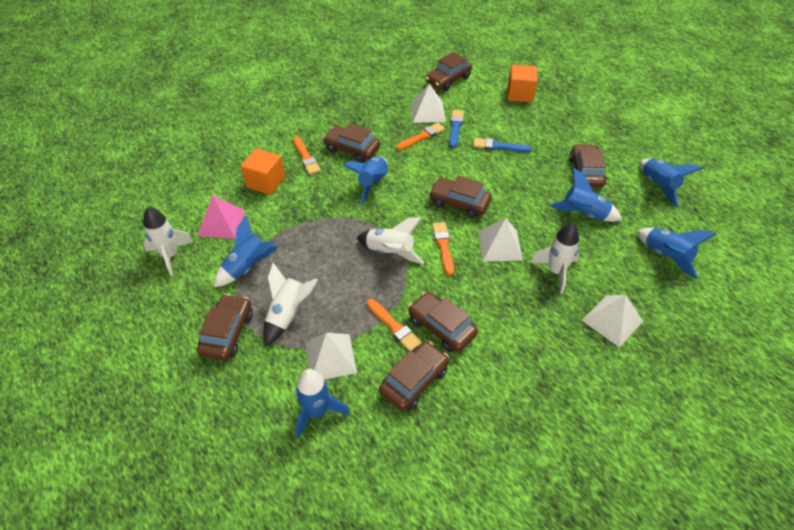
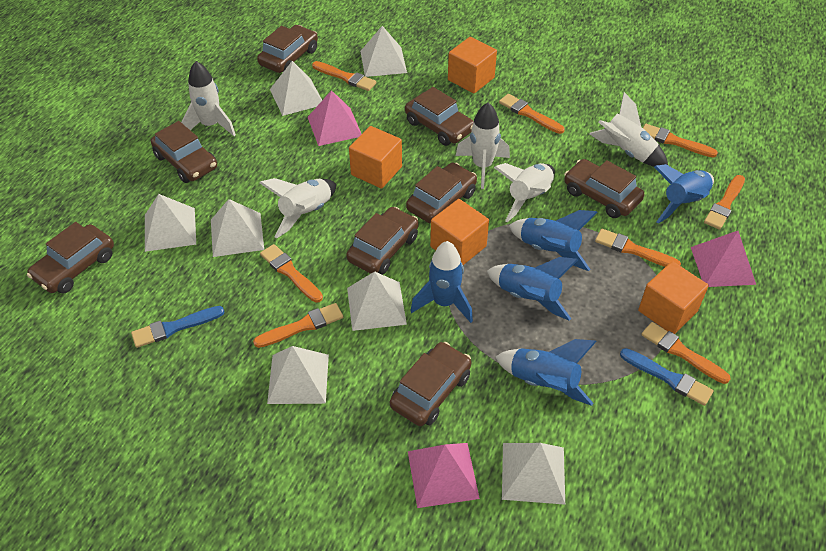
blue rocket: 6 -> 5
brown car: 7 -> 8
orange brush: 4 -> 8
orange cube: 2 -> 4
pink pyramid: 1 -> 3
white pyramid: 4 -> 7
white rocket: 4 -> 5

